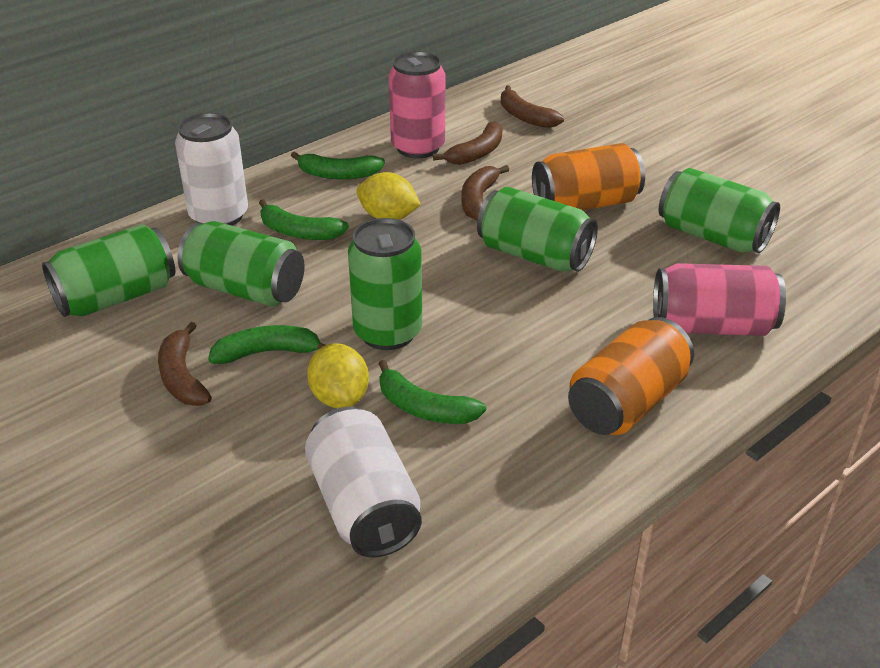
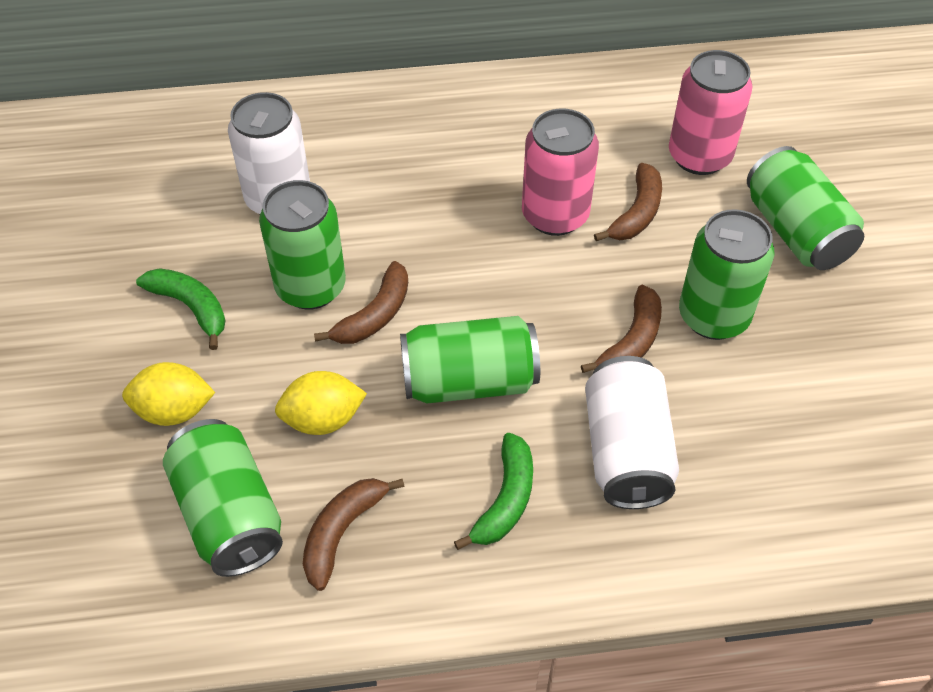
green banana: 4 -> 2
orange can: 2 -> 0

